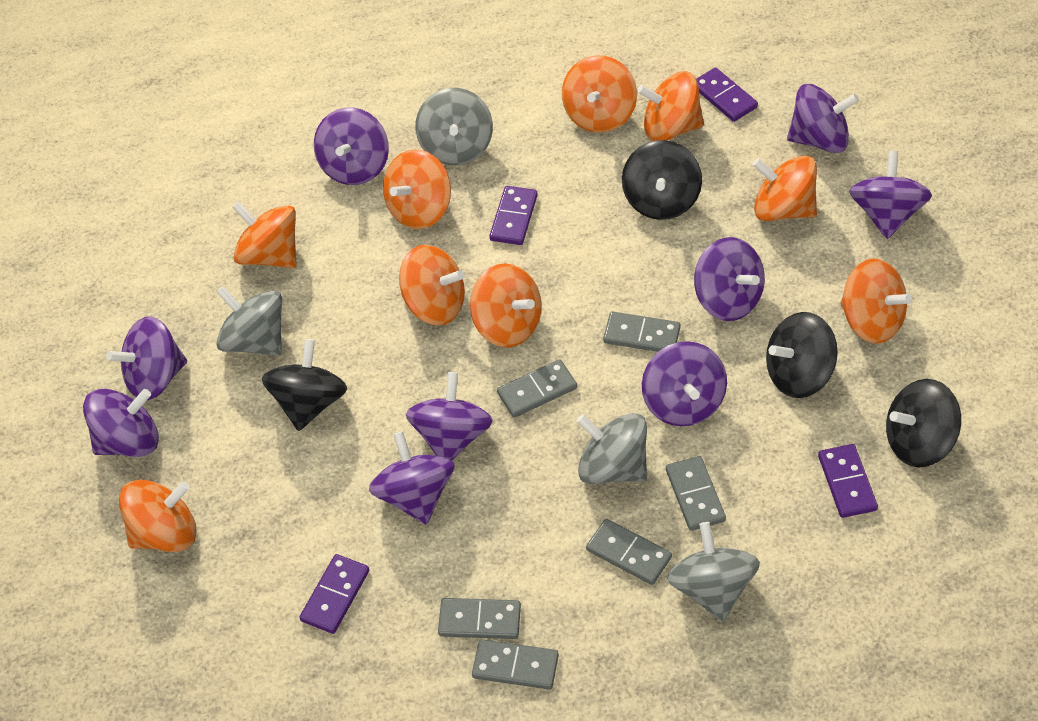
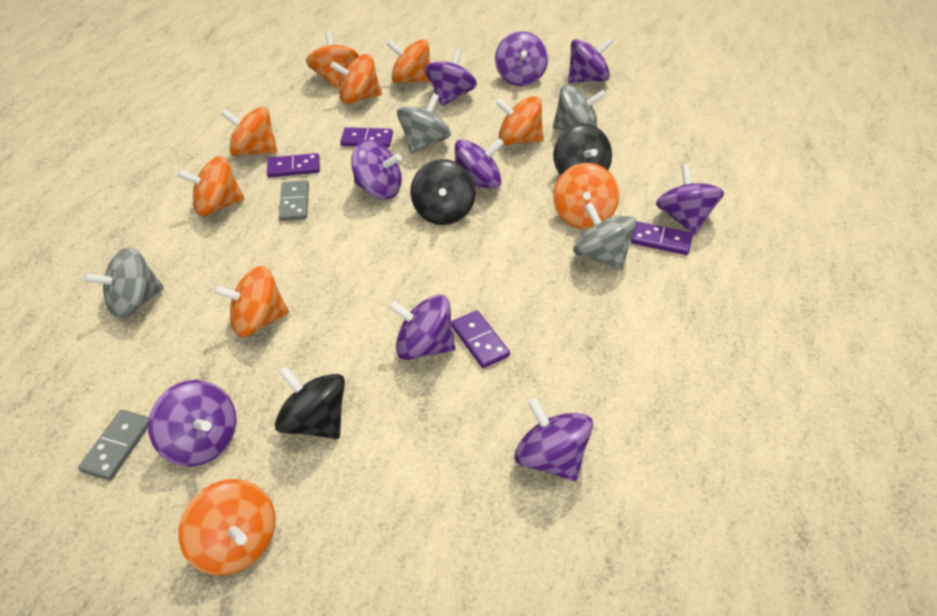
black spinning top: 4 -> 3
grey domino: 6 -> 2

